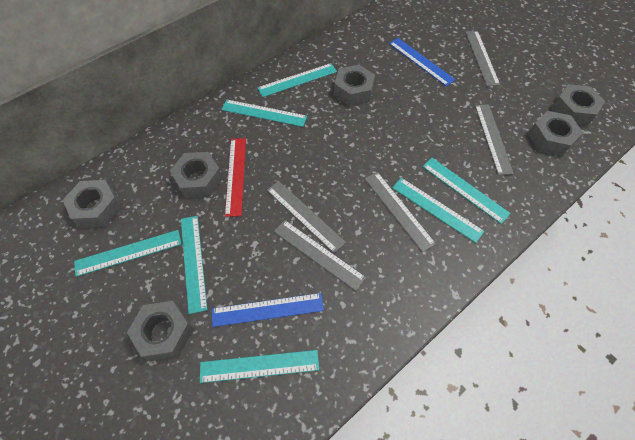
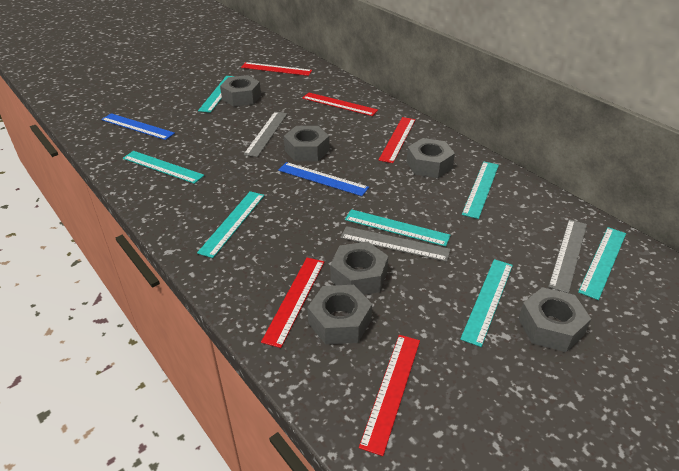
grey ruler: 5 -> 3
red ruler: 1 -> 5

